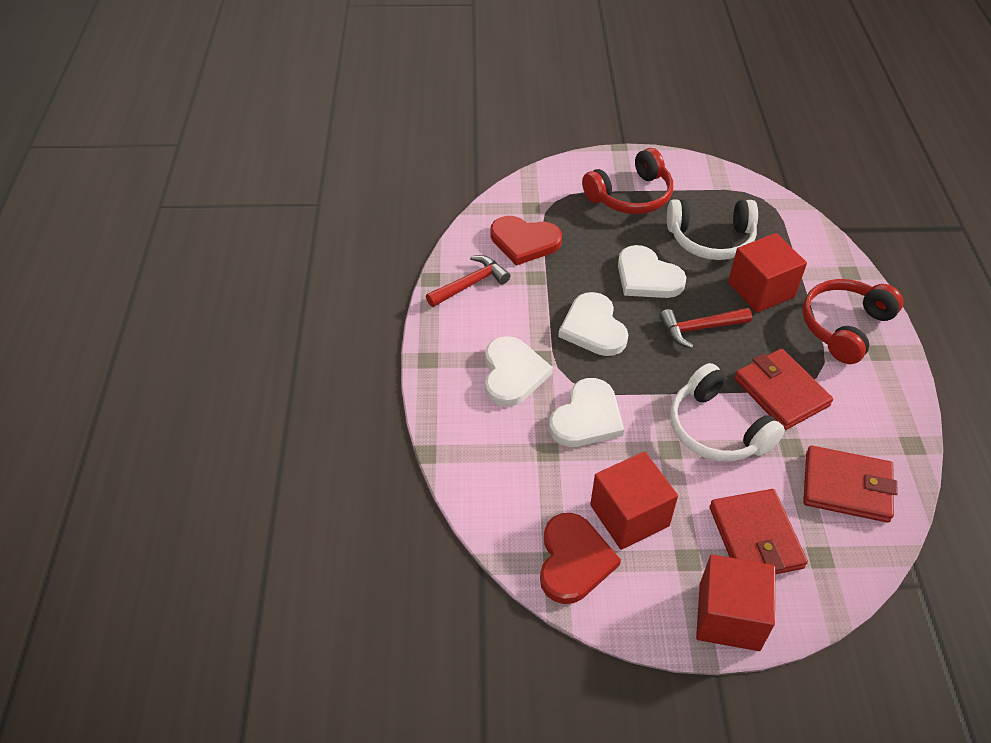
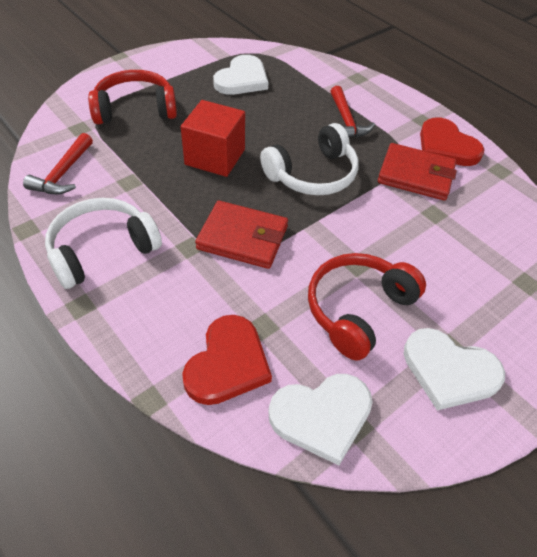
red cube: 3 -> 1
red wallet: 3 -> 2
white heart: 4 -> 3

